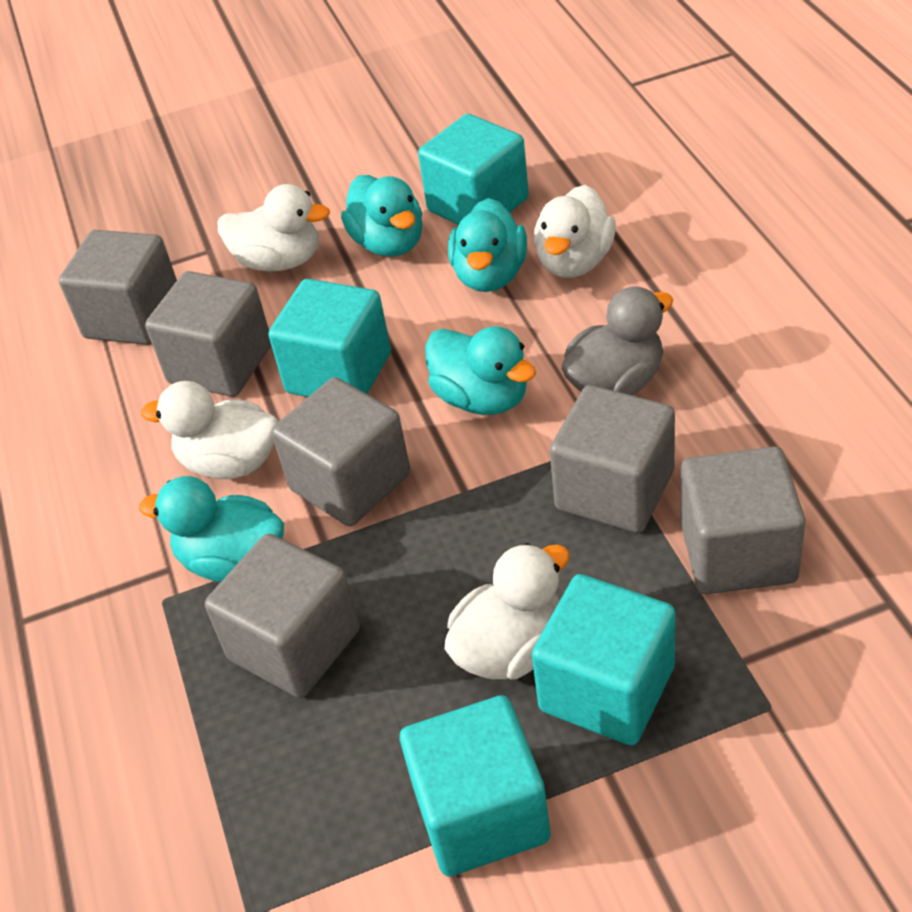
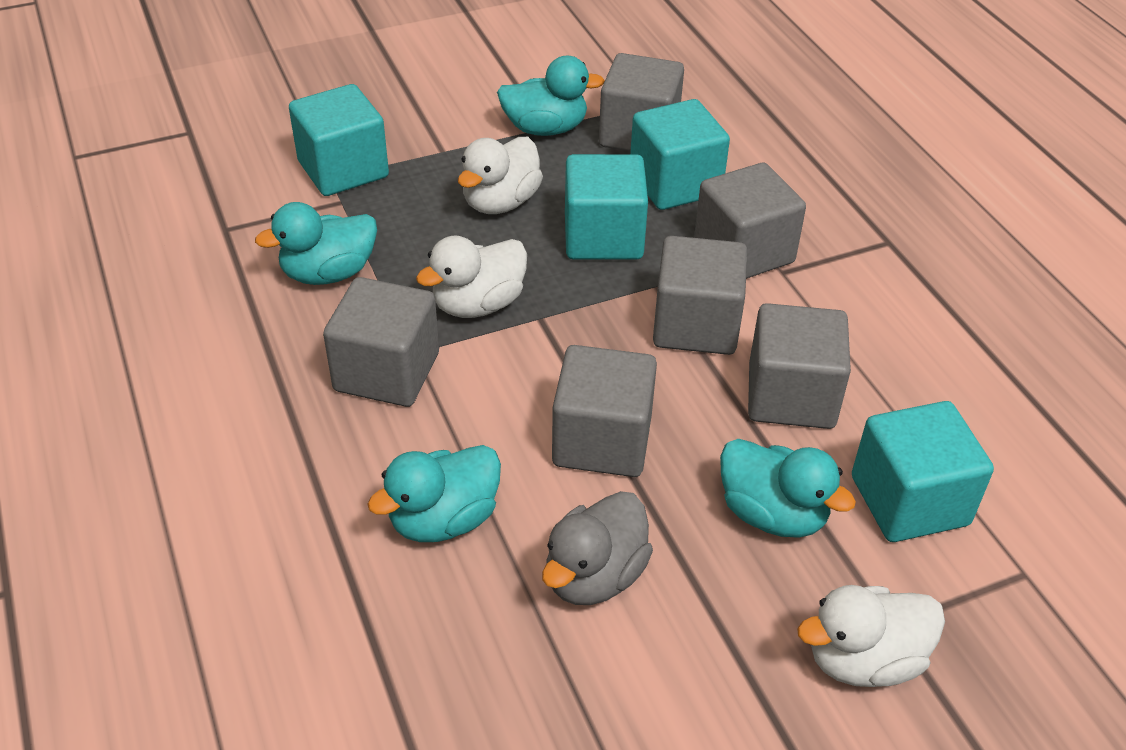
white duck: 4 -> 3

